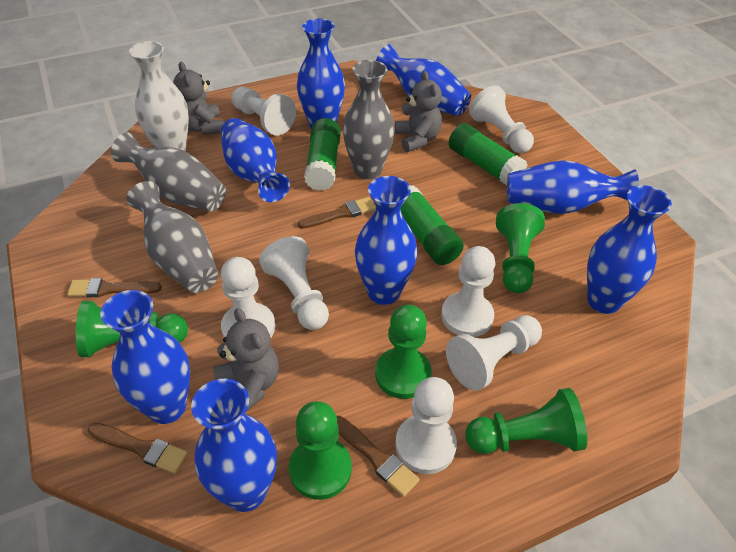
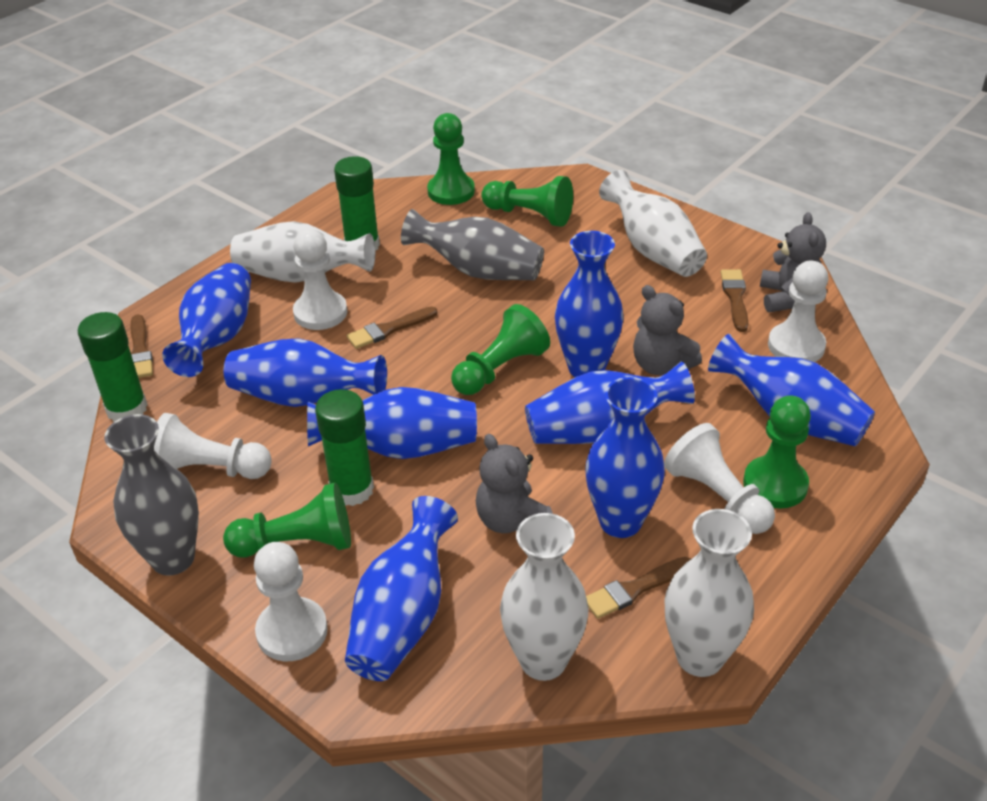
grey vase: 3 -> 2
white pawn: 7 -> 5
white vase: 1 -> 4

